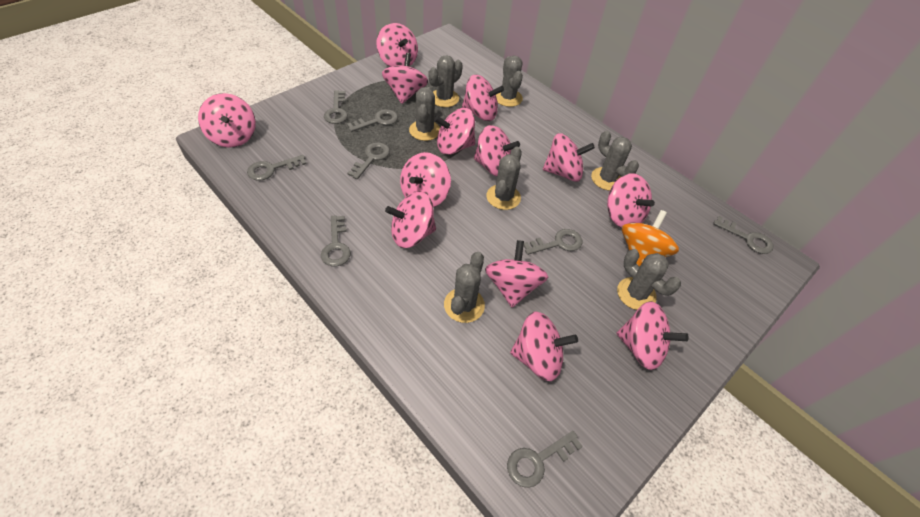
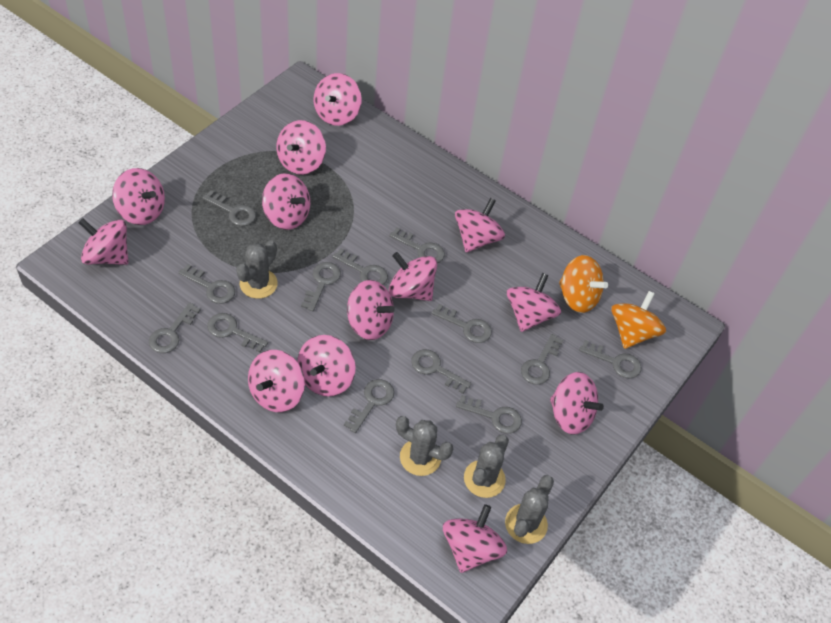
grey cactus: 7 -> 4
grey key: 8 -> 13
orange spinning top: 1 -> 2

